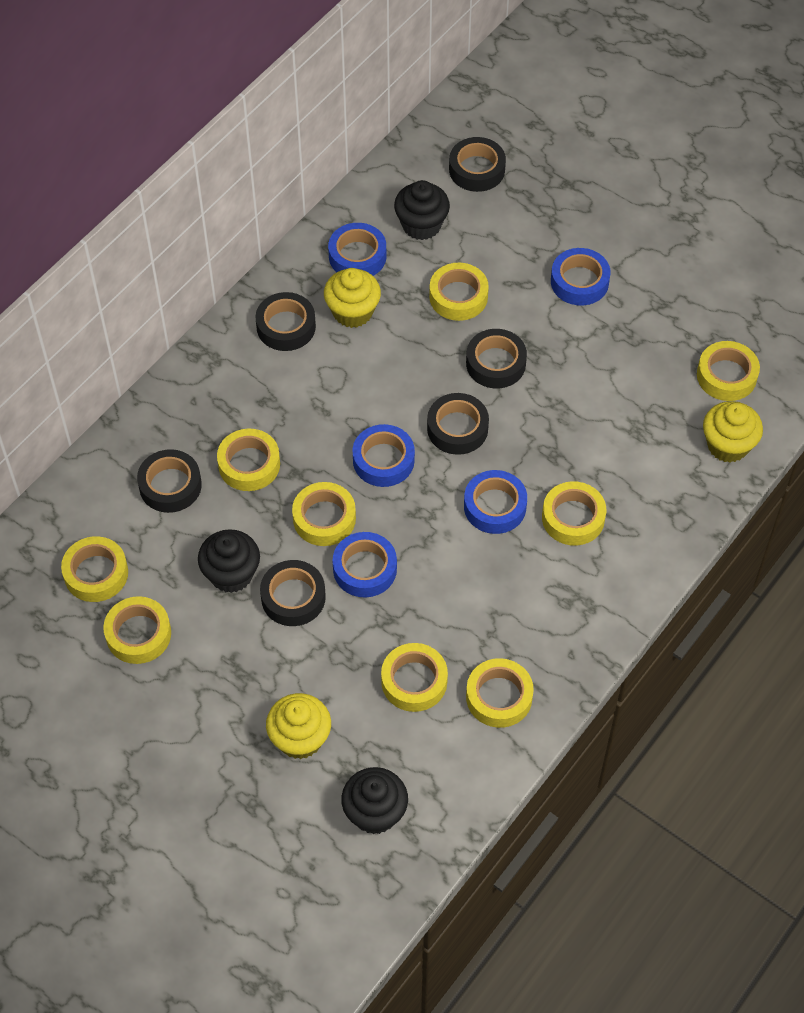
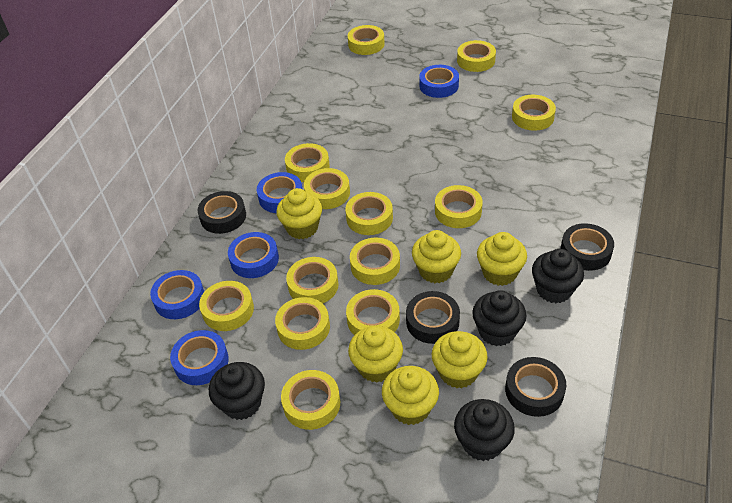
black cupcake: 3 -> 4
black tape: 6 -> 4
yellow cupcake: 3 -> 6
yellow tape: 9 -> 13

